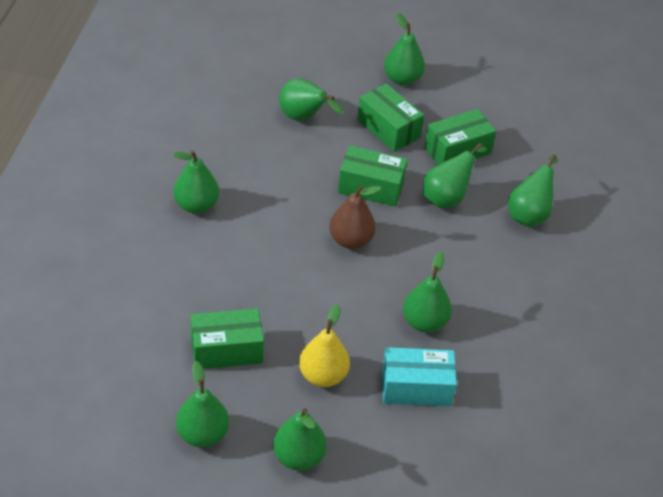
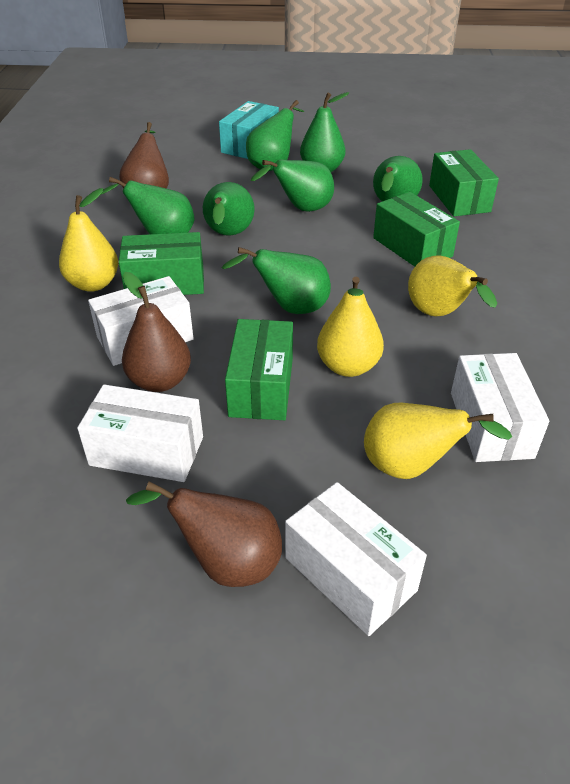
brown pear: 1 -> 3
green pear: 8 -> 7
white box: 0 -> 4
yellow pear: 1 -> 4

